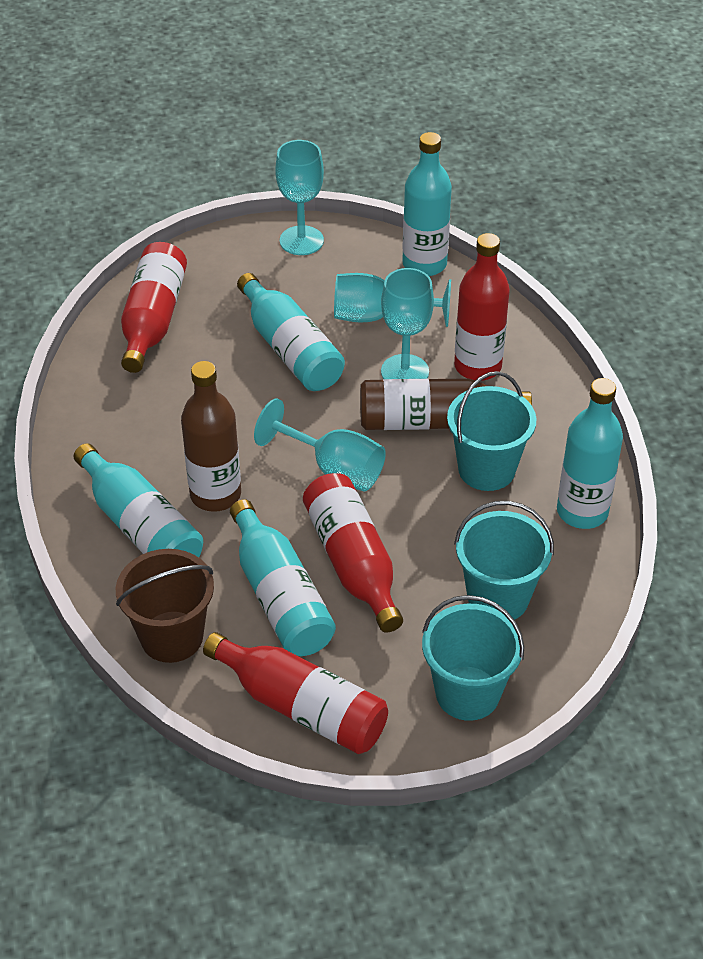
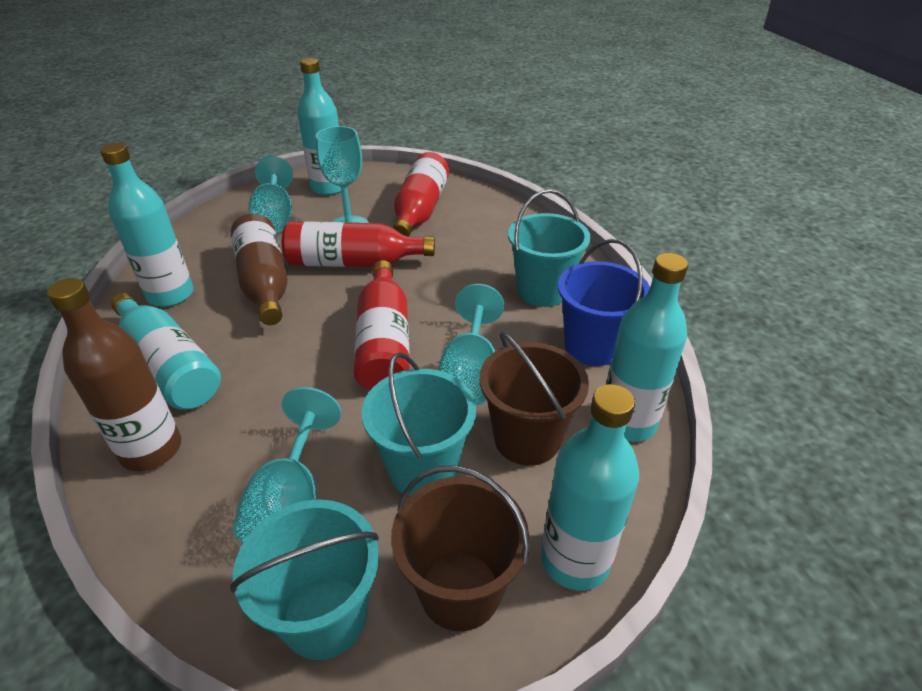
blue bucket: 0 -> 1
brown bucket: 1 -> 2
red bottle: 4 -> 3

